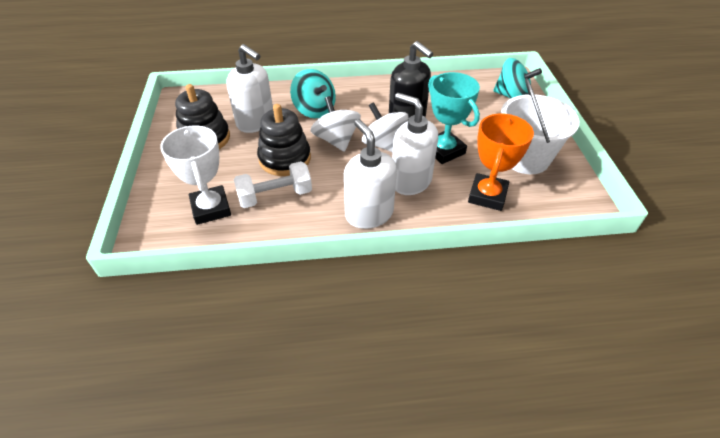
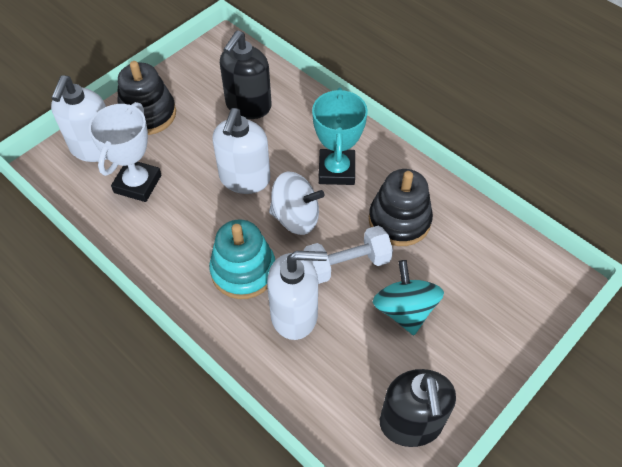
black soap dispenser: 1 -> 2
orange trophy: 1 -> 0
turquoise spinning top: 2 -> 1
turquoise stacking toy: 0 -> 1
white bucket: 1 -> 0
white spinning top: 2 -> 1

